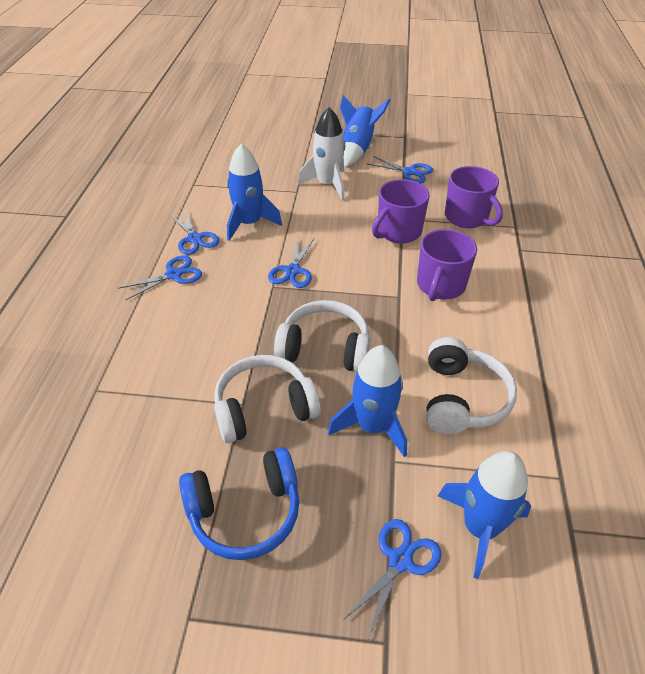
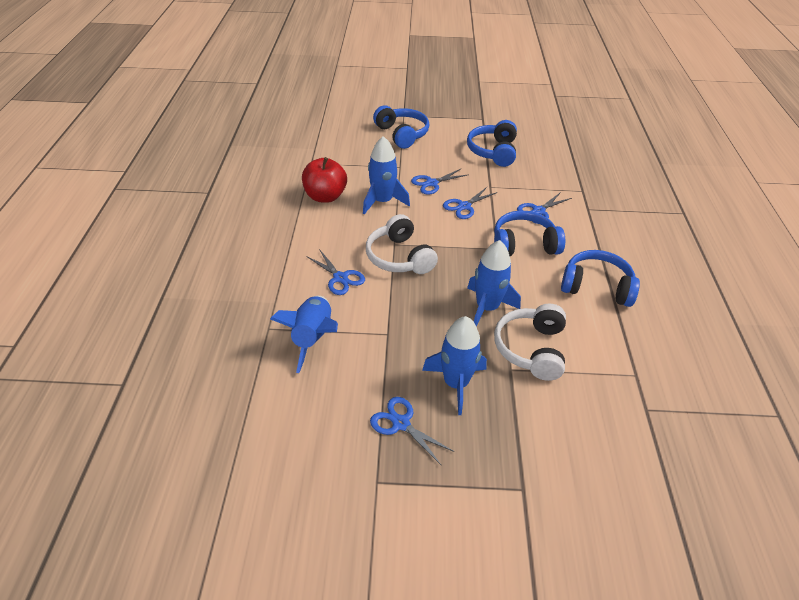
blue headphones: 1 -> 4
purple mug: 3 -> 0
red apple: 0 -> 1
white headphones: 3 -> 2
white rocket: 1 -> 0

